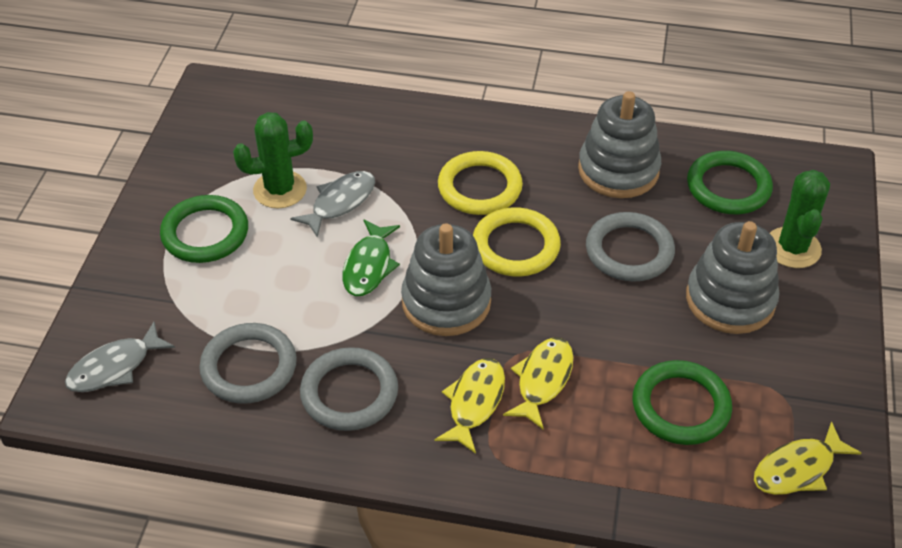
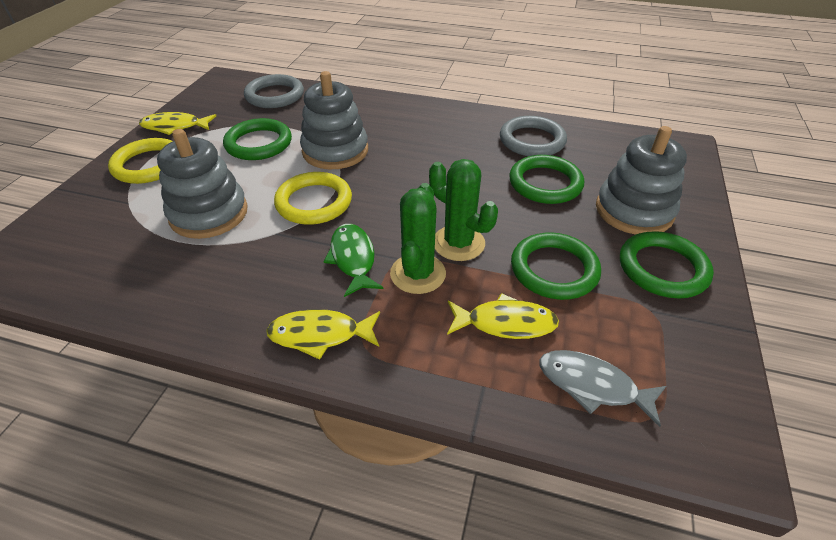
green ring: 3 -> 4
grey fish: 2 -> 1
grey ring: 3 -> 2

